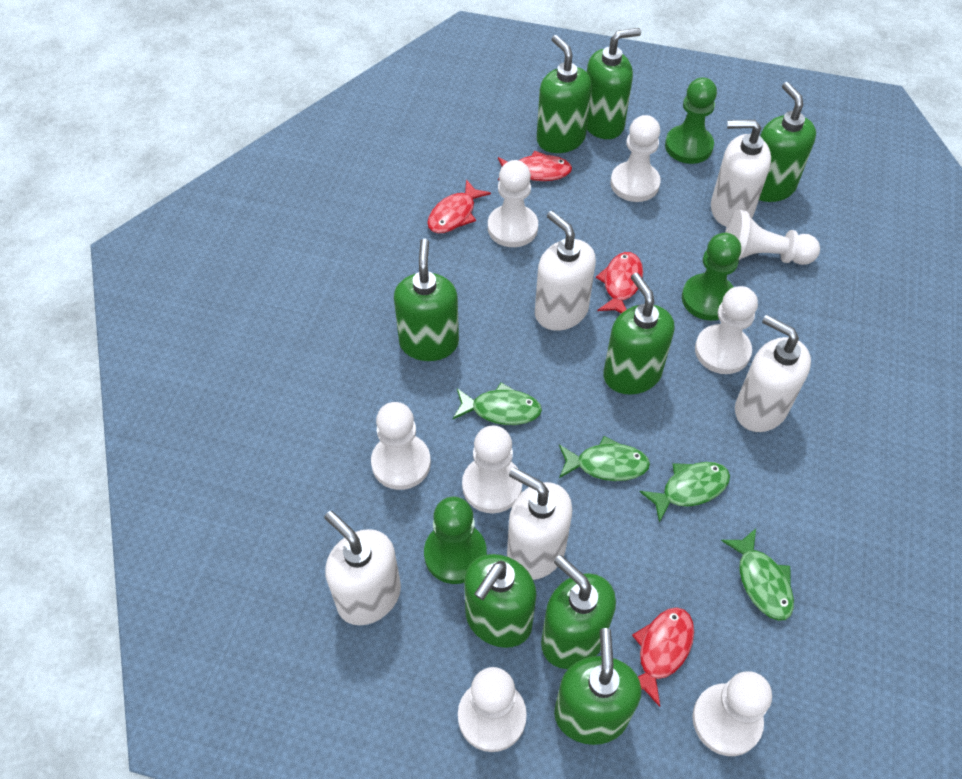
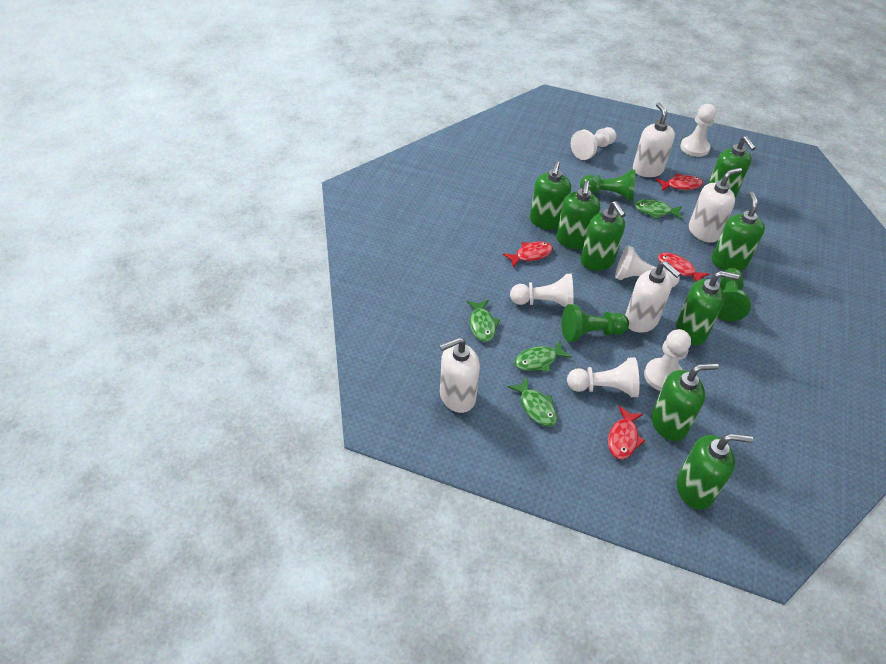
white pawn: 8 -> 6
white soap dispenser: 5 -> 4

